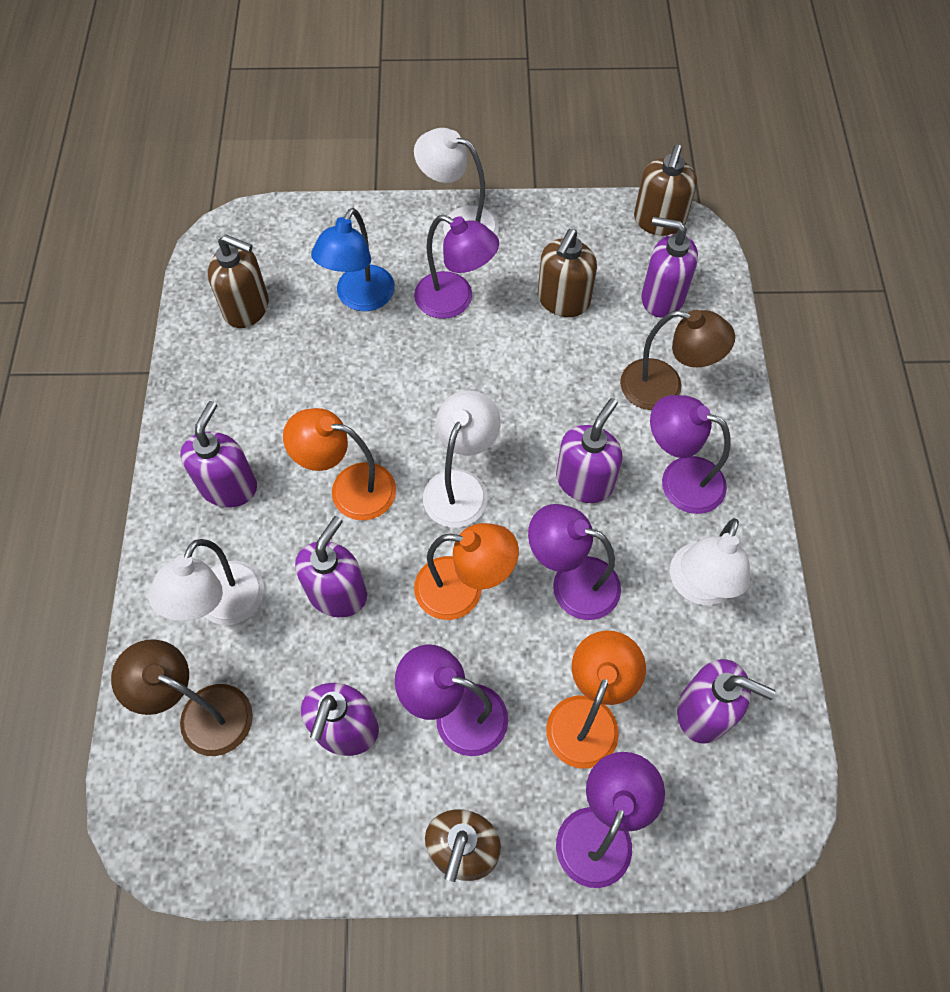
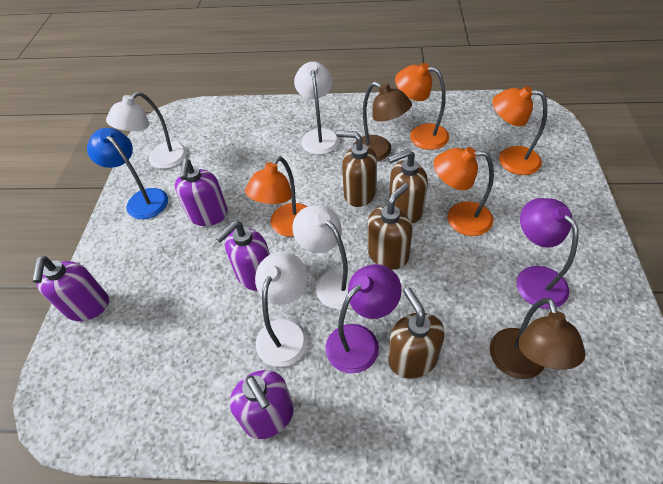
orange lamp: 3 -> 4
purple lamp: 5 -> 2
purple soap dispenser: 6 -> 4

